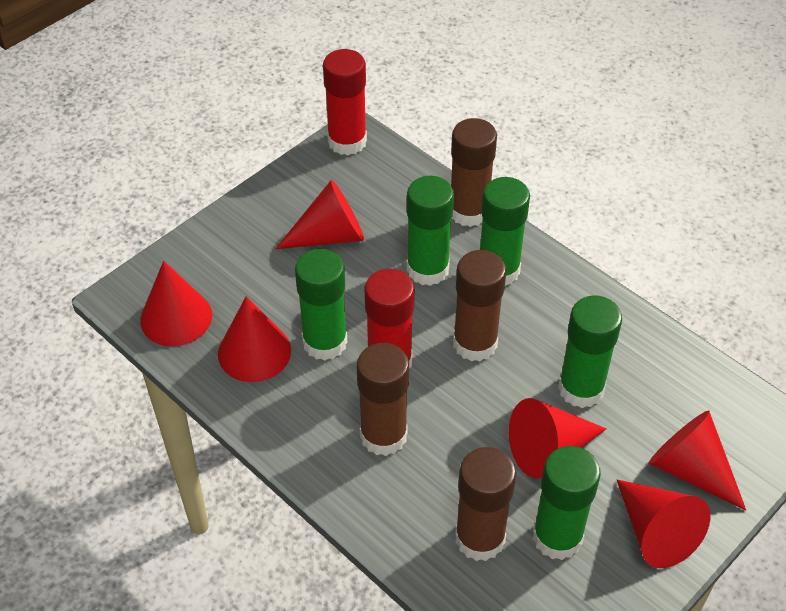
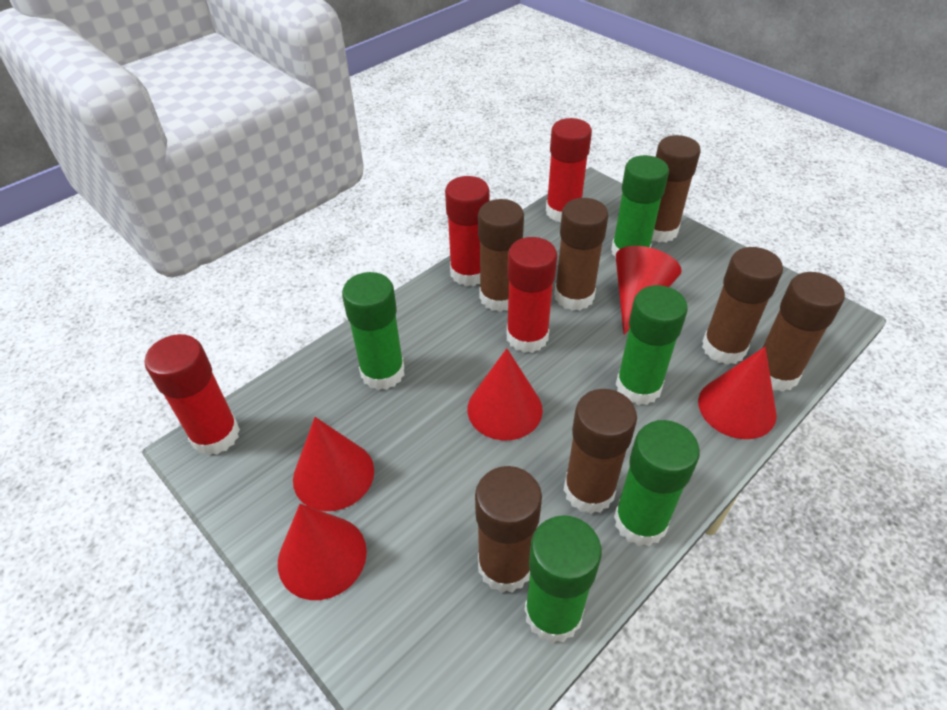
brown glue stick: 4 -> 7
red cone: 6 -> 5
red glue stick: 2 -> 4

